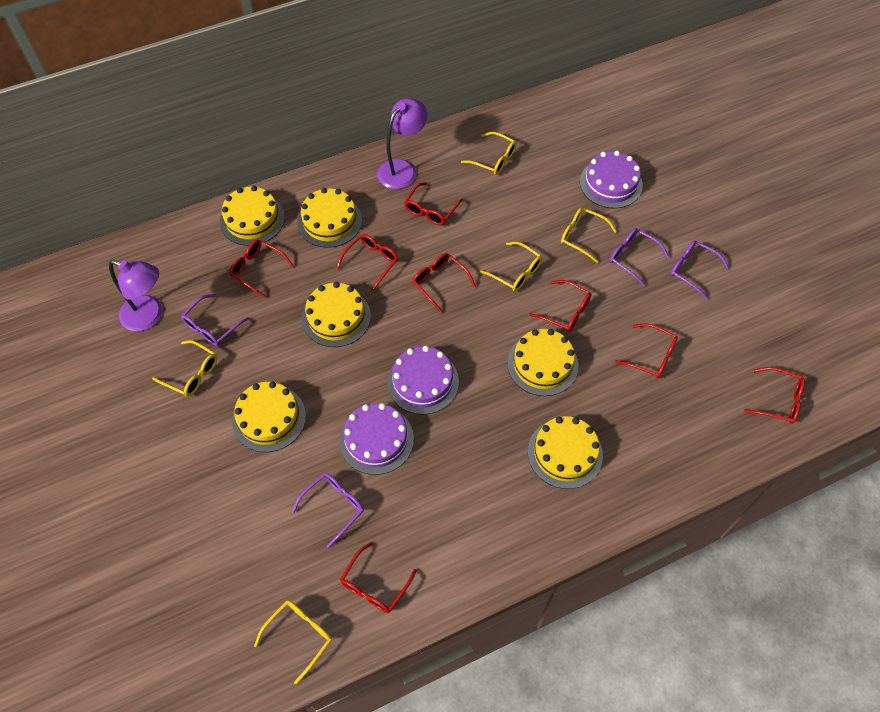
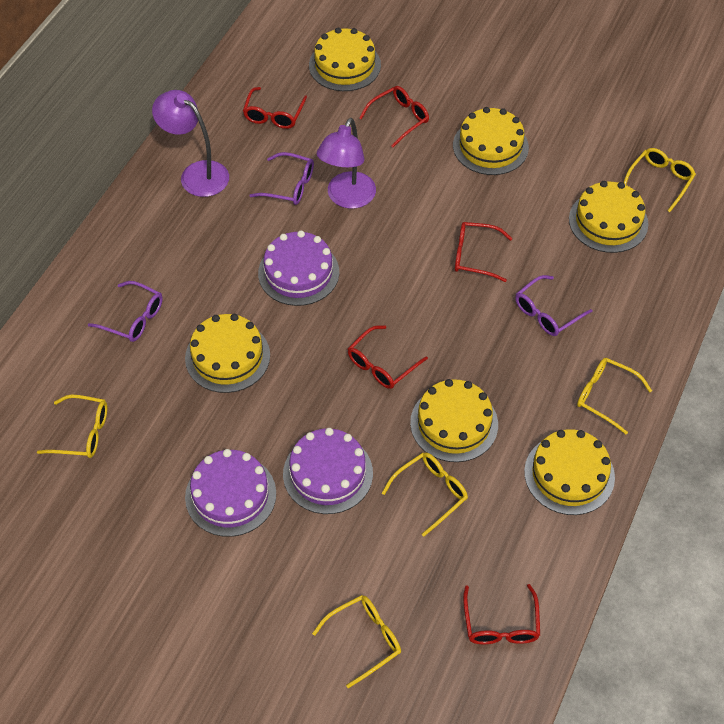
purple glasses: 4 -> 3
red glasses: 8 -> 5

